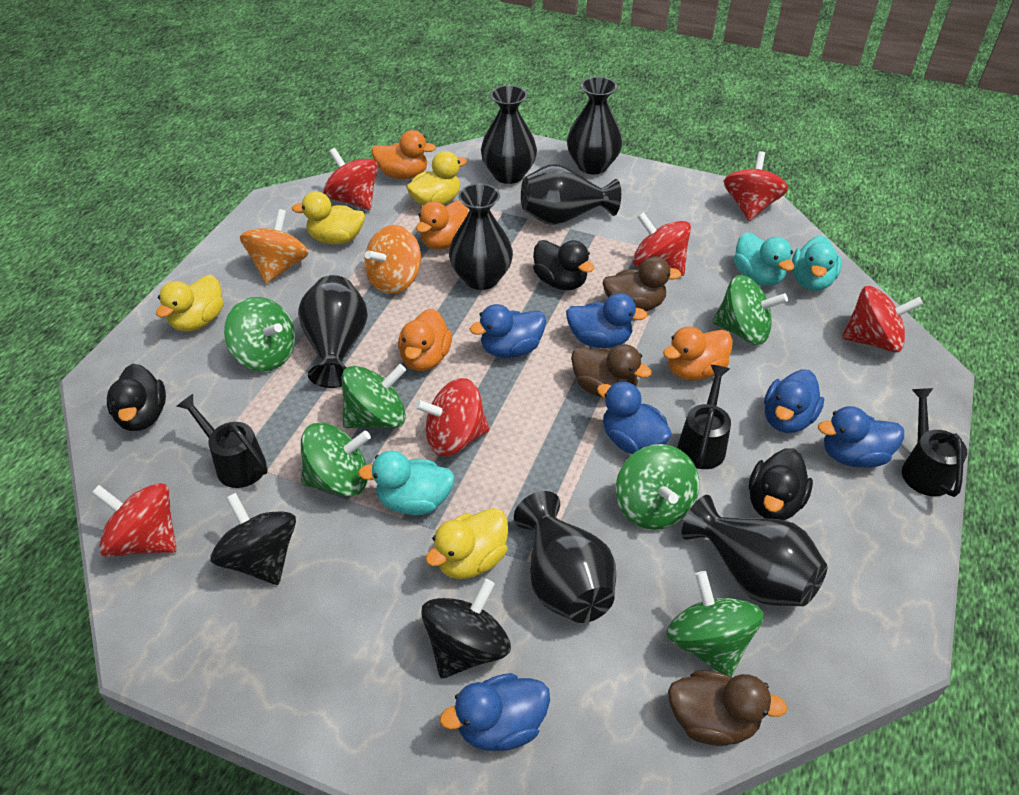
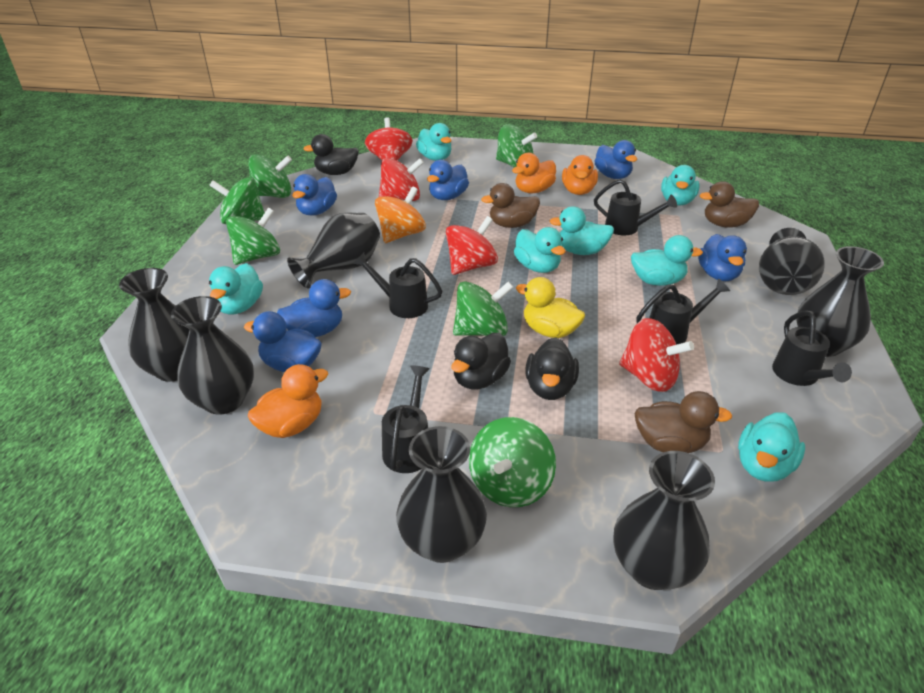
black spinning top: 2 -> 0
black watering can: 3 -> 5
orange duck: 4 -> 3
orange spinning top: 2 -> 1
red spinning top: 6 -> 4
turquoise duck: 3 -> 7
yellow duck: 4 -> 1

